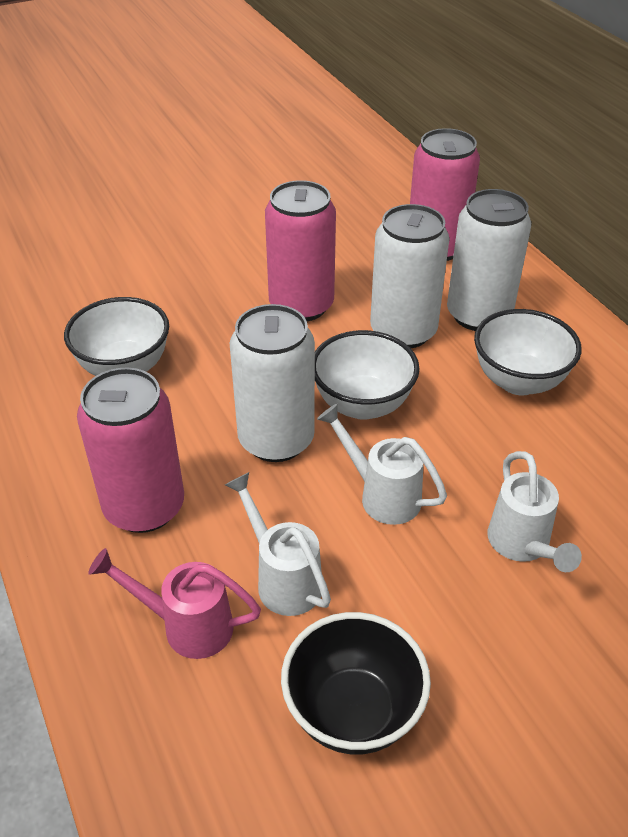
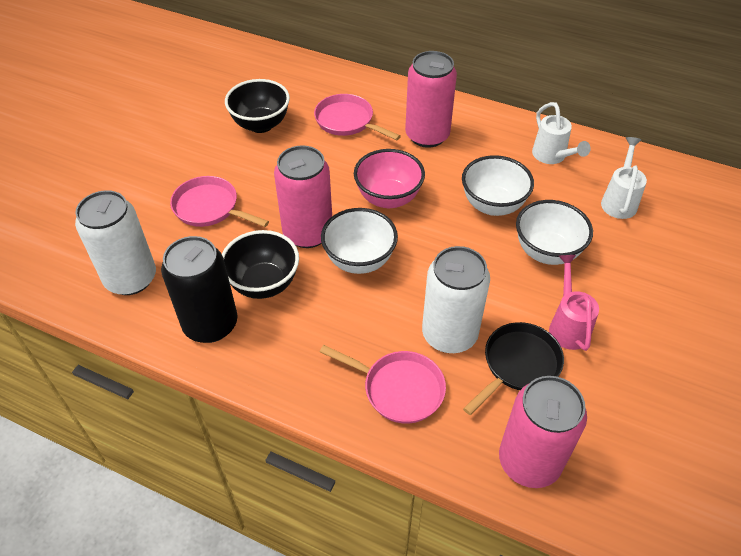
black bowl: 1 -> 2
black can: 0 -> 1
black pan: 0 -> 1
pink bowl: 0 -> 1
pink pan: 0 -> 3
white can: 3 -> 2
white watering can: 3 -> 2

